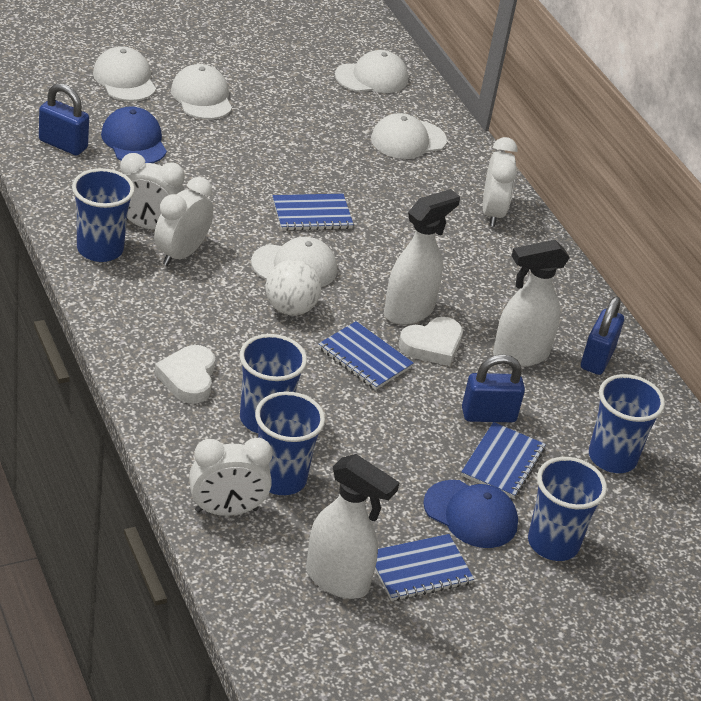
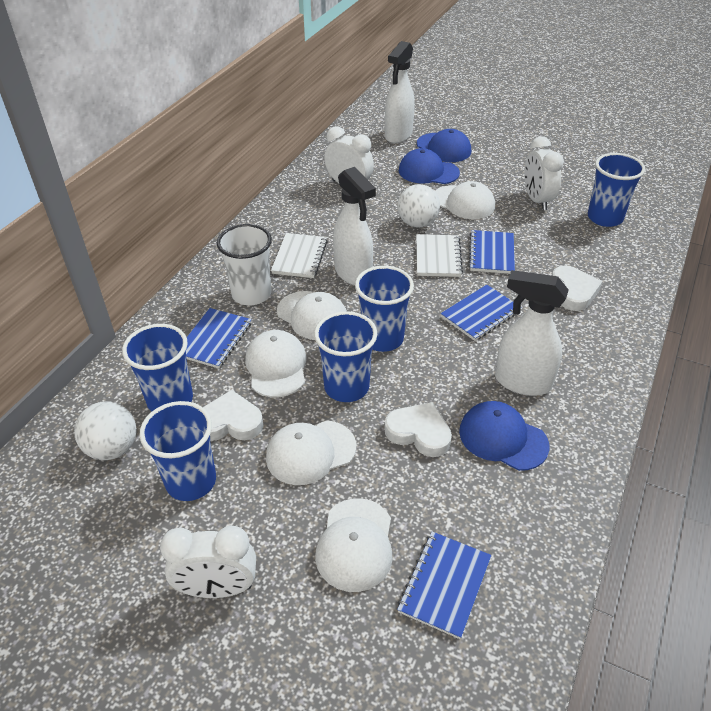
blue cap: 2 -> 3
blue padlock: 3 -> 0
white ball: 1 -> 2
white clock: 4 -> 3
white cup: 0 -> 1
white heart: 2 -> 3
white notebook: 0 -> 2

